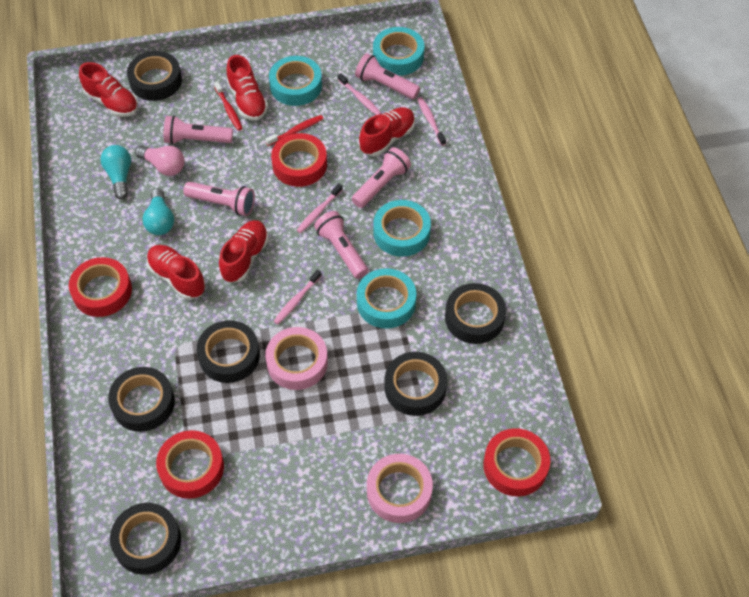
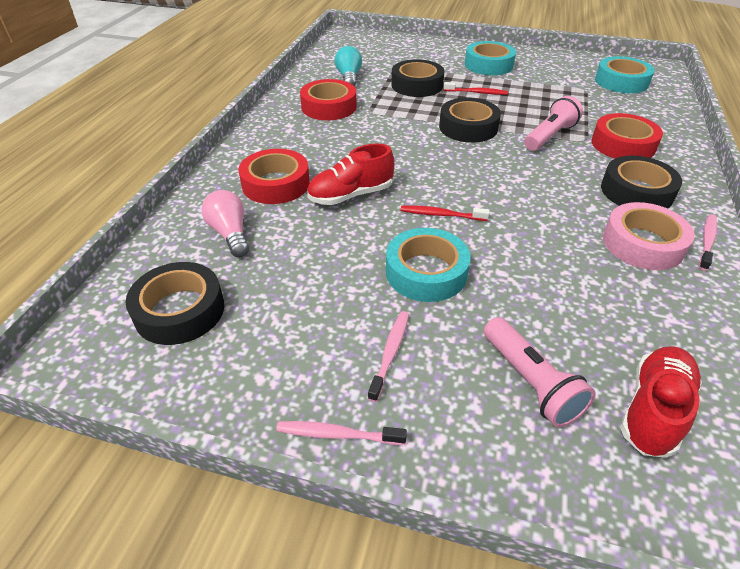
black tape: 6 -> 4
pink flashlight: 5 -> 2
pink tape: 2 -> 1
pink toothbrush: 4 -> 3
red shoe: 5 -> 2
red tape: 4 -> 3
turquoise light bulb: 2 -> 1
turquoise tape: 4 -> 3

